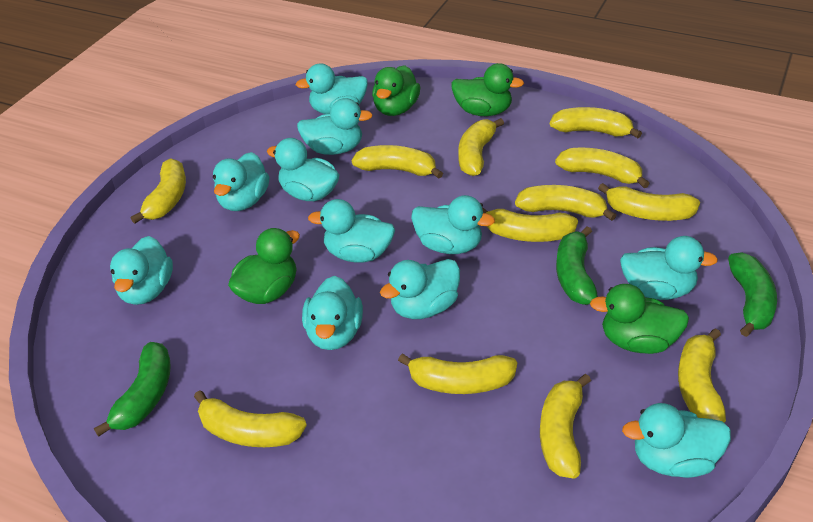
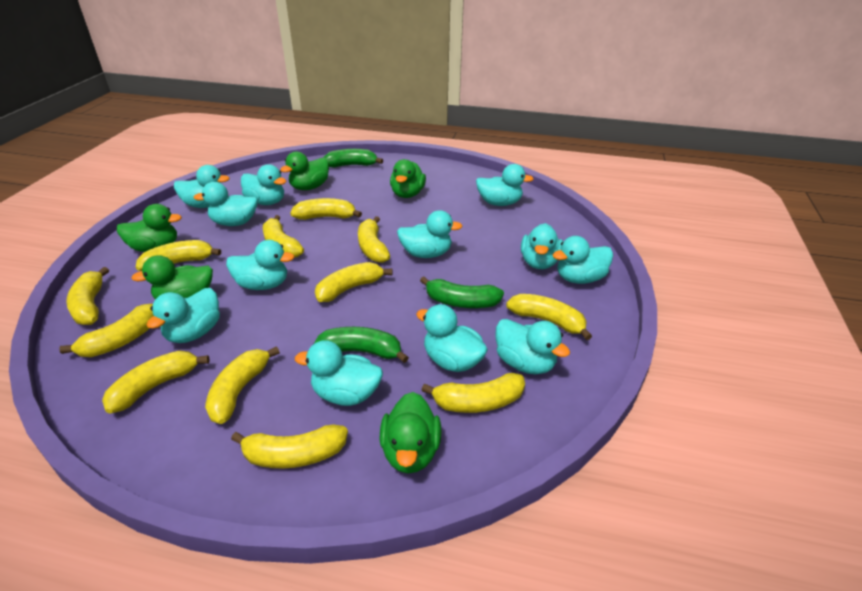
green duck: 4 -> 5
turquoise duck: 11 -> 12

